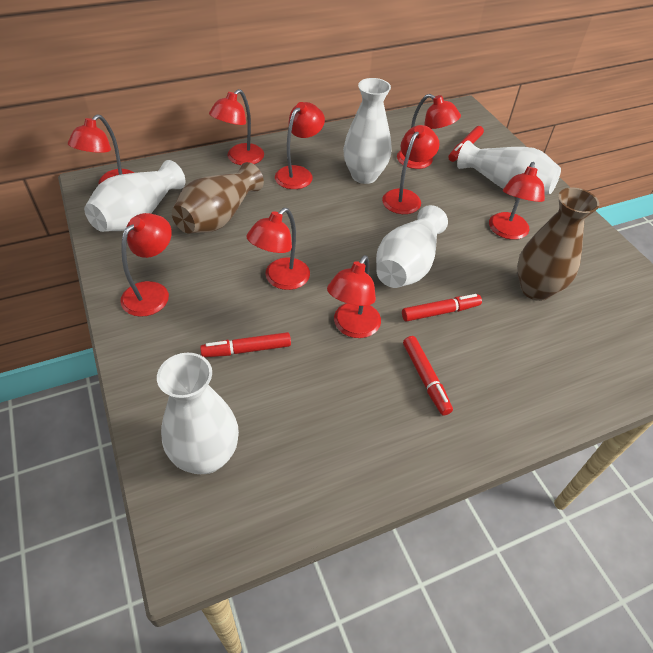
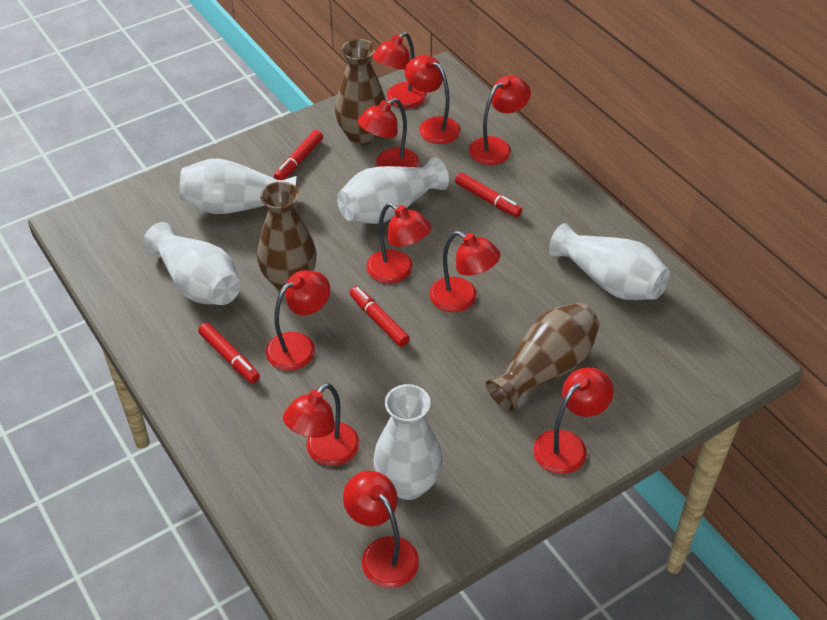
brown vase: 2 -> 3
red lamp: 9 -> 10

